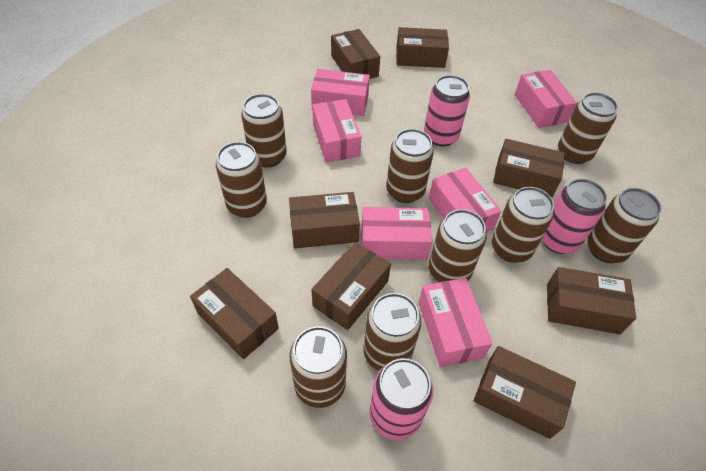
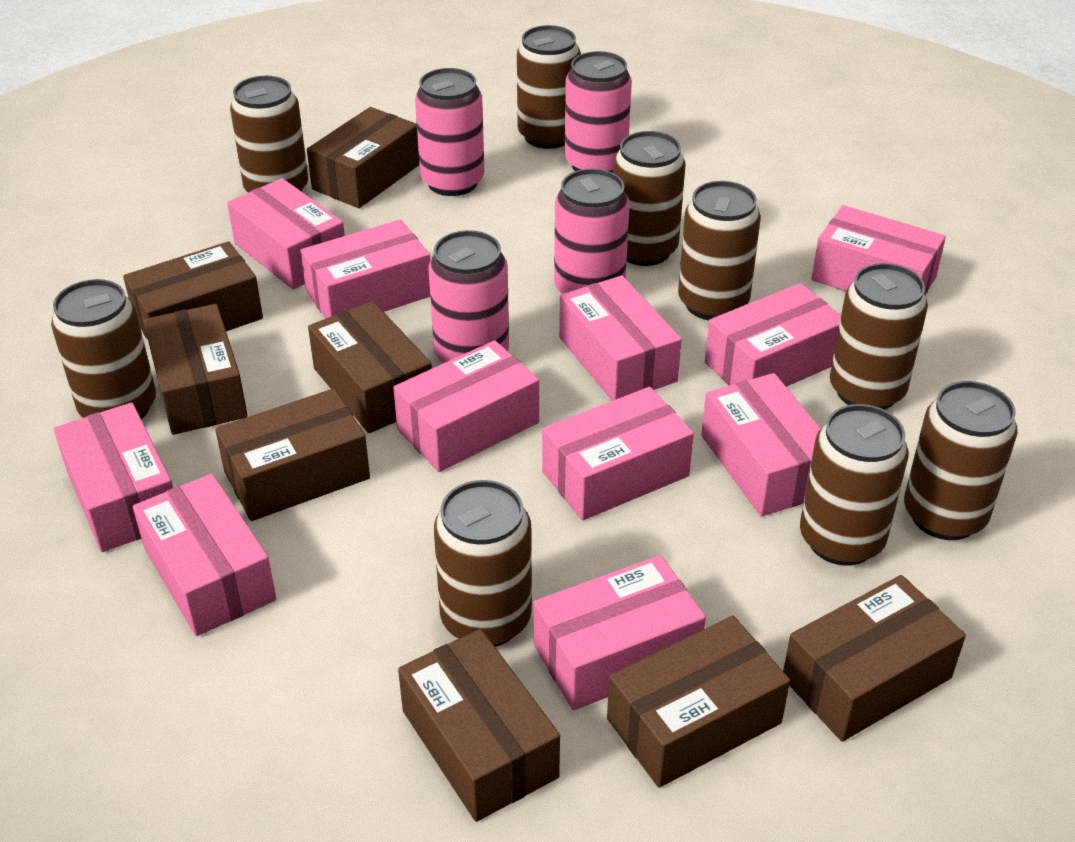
pink box: 6 -> 11
pink can: 3 -> 4

